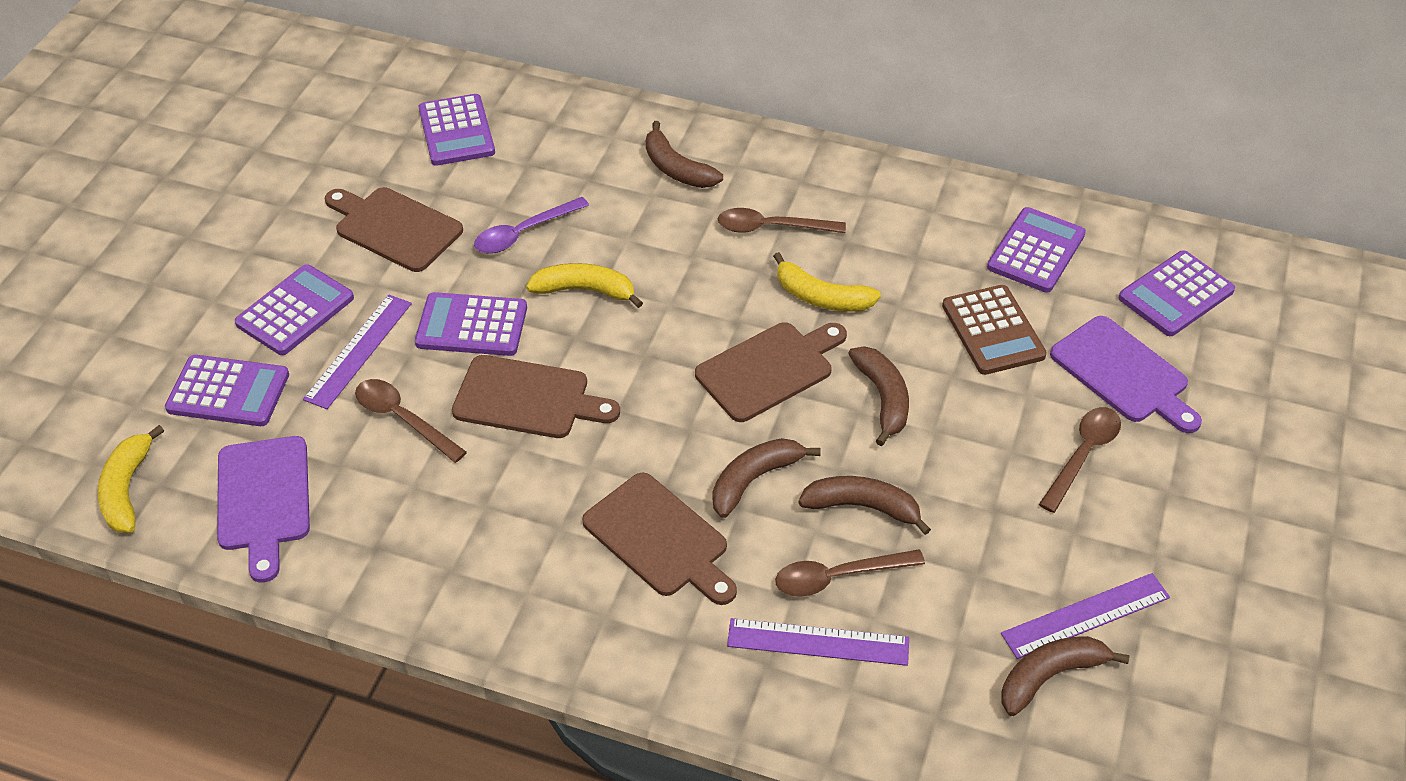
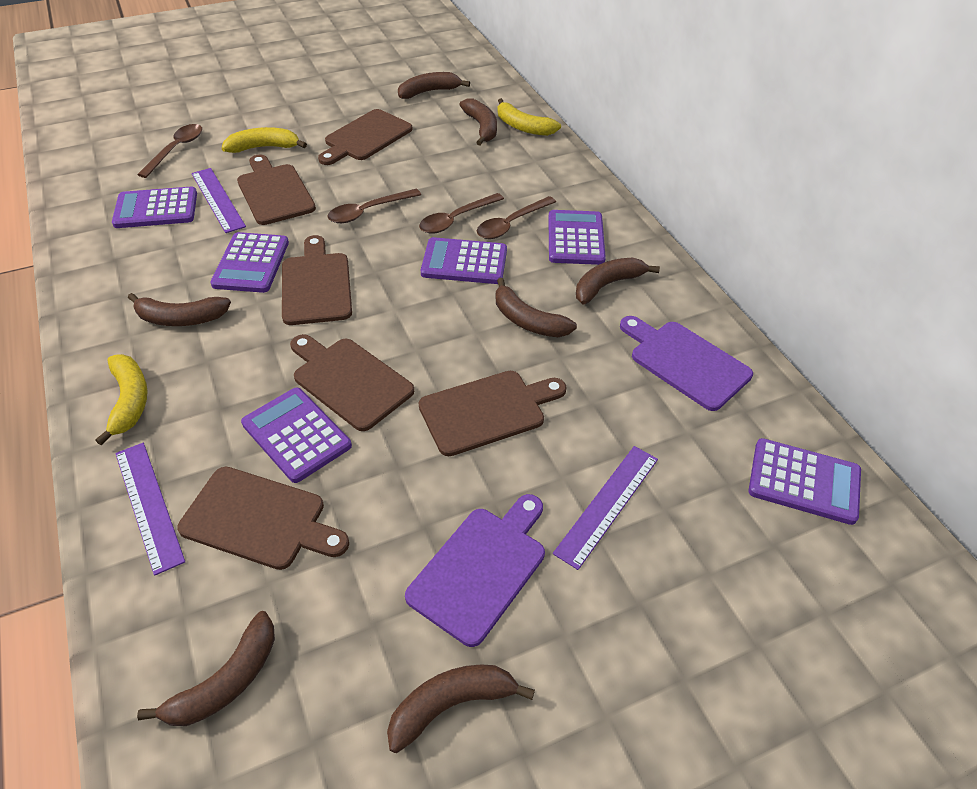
brown banana: 5 -> 7
brown calculator: 1 -> 0
brown cutting board: 4 -> 6
purple spoon: 1 -> 0

